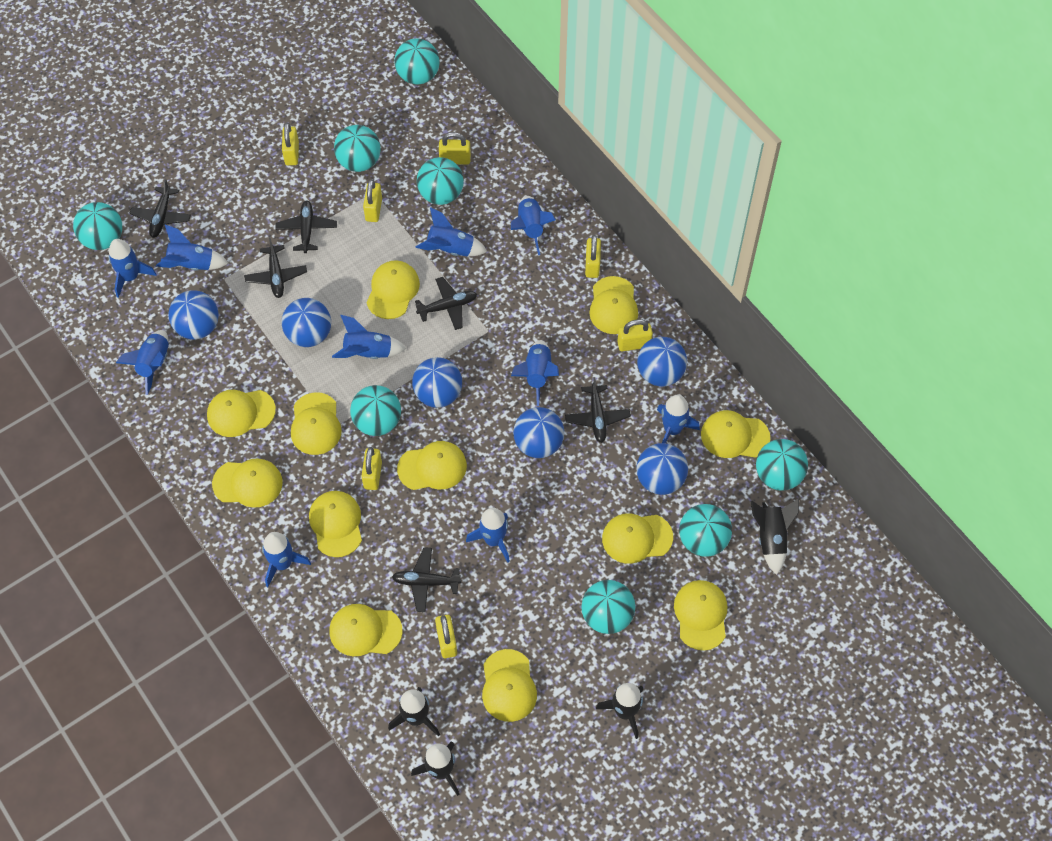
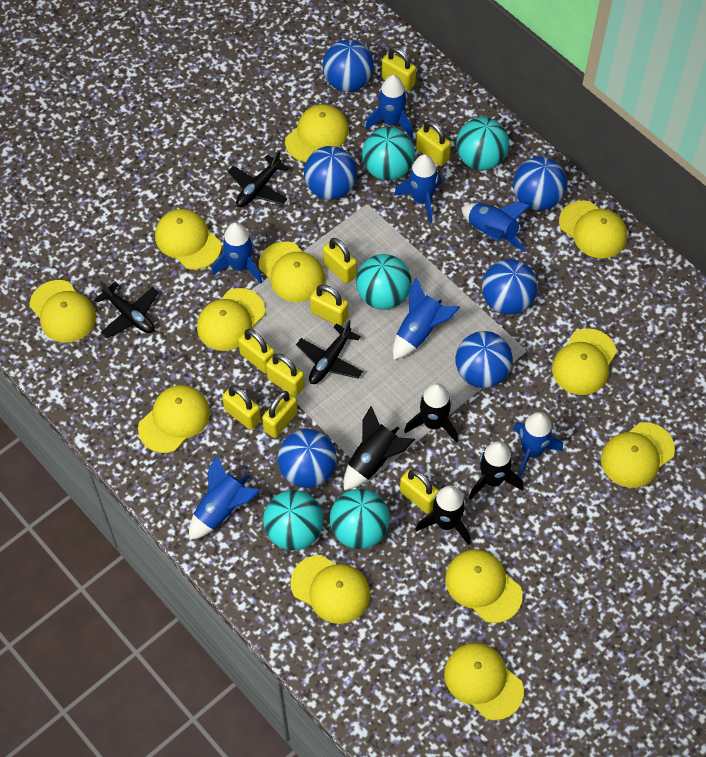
black plane: 6 -> 3
blue rocket: 10 -> 7
turquoise ball: 8 -> 5
yellow padlock: 7 -> 9

